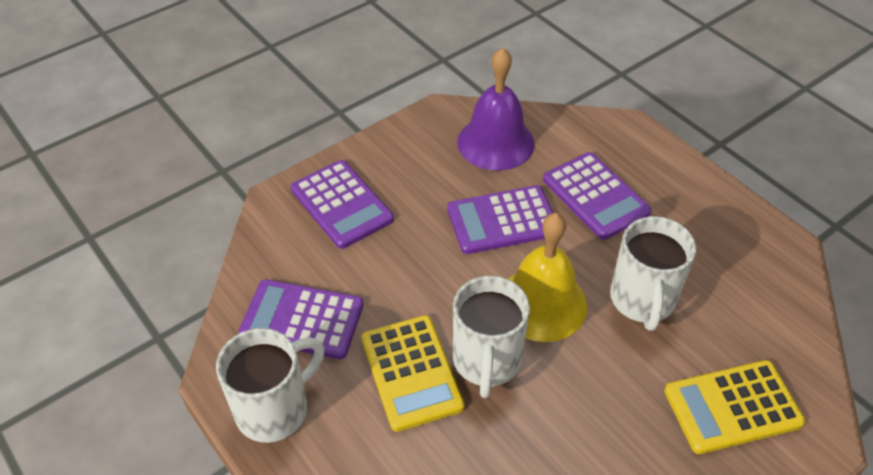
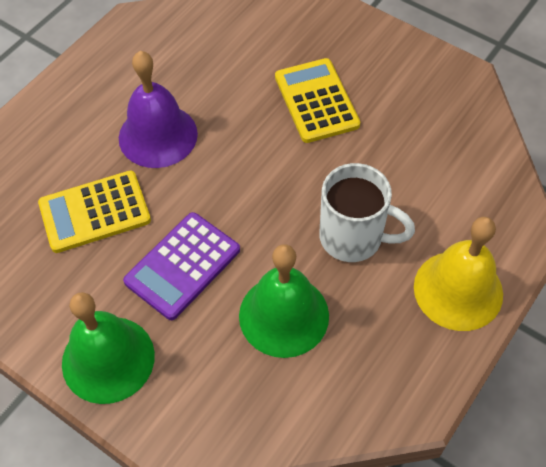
green bell: 0 -> 2
purple calculator: 4 -> 1
white mug: 3 -> 1

